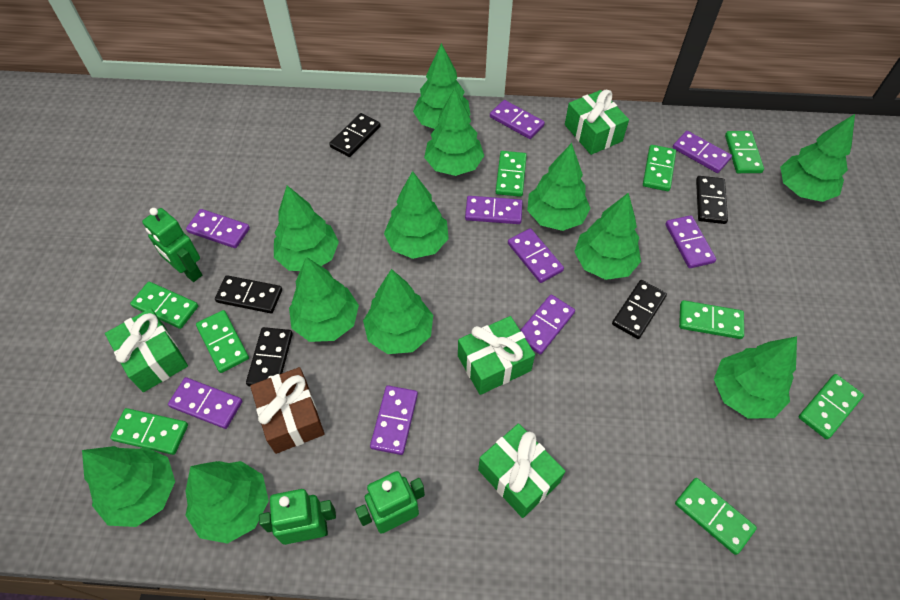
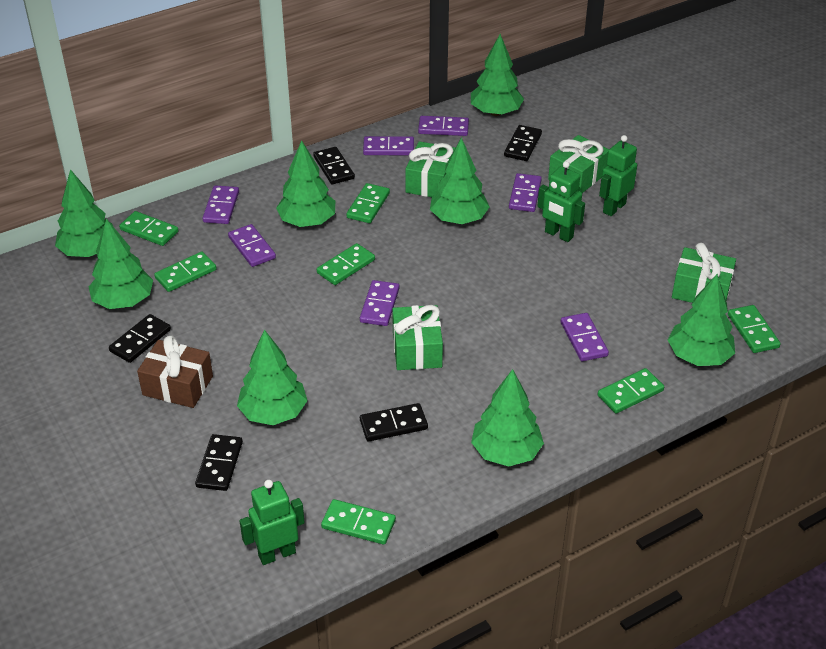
green domino: 9 -> 7
green tree: 12 -> 8
purple domino: 9 -> 7

